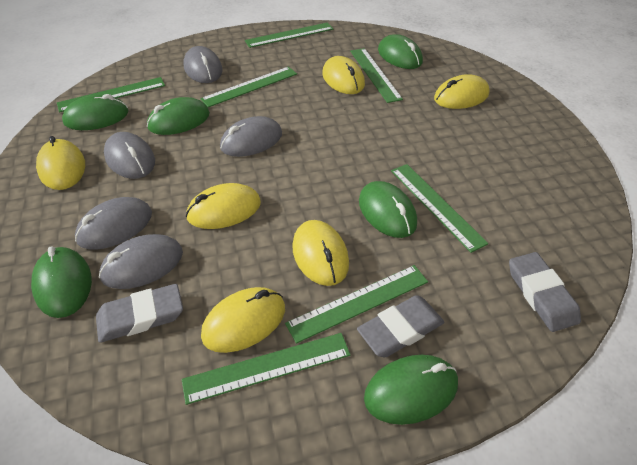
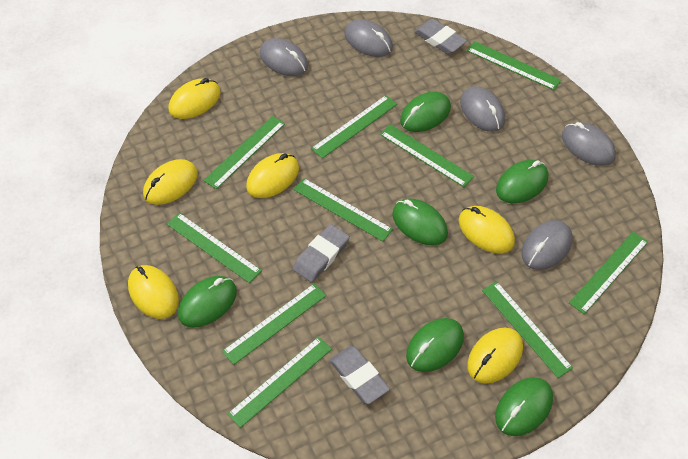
green ruler: 7 -> 10

